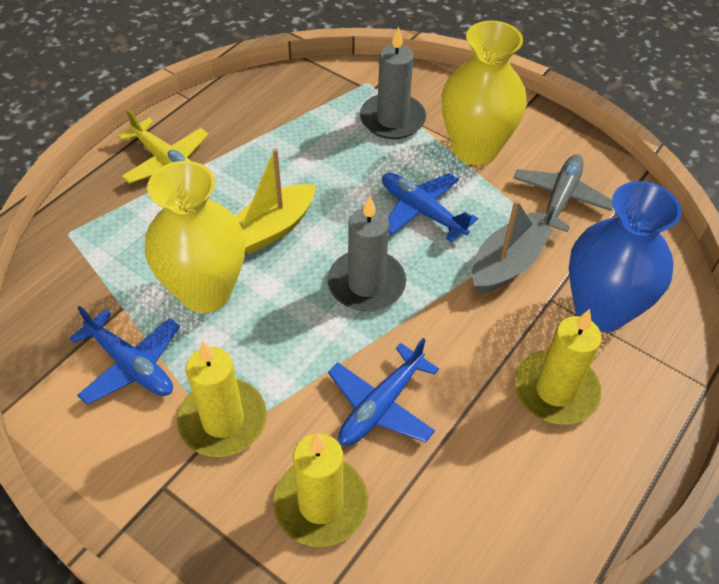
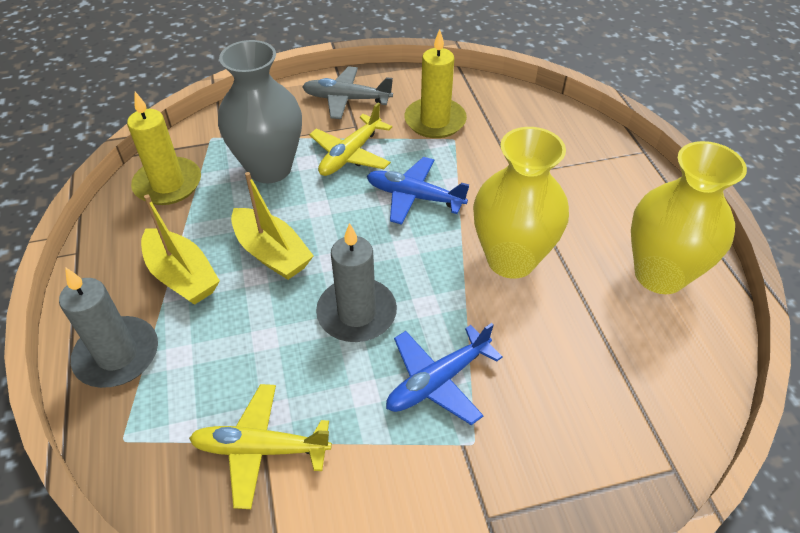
blue plane: 3 -> 2
blue vase: 1 -> 0
grey boat: 1 -> 0
grey vase: 0 -> 1
yellow boat: 1 -> 2
yellow candle: 3 -> 2
yellow plane: 1 -> 2

